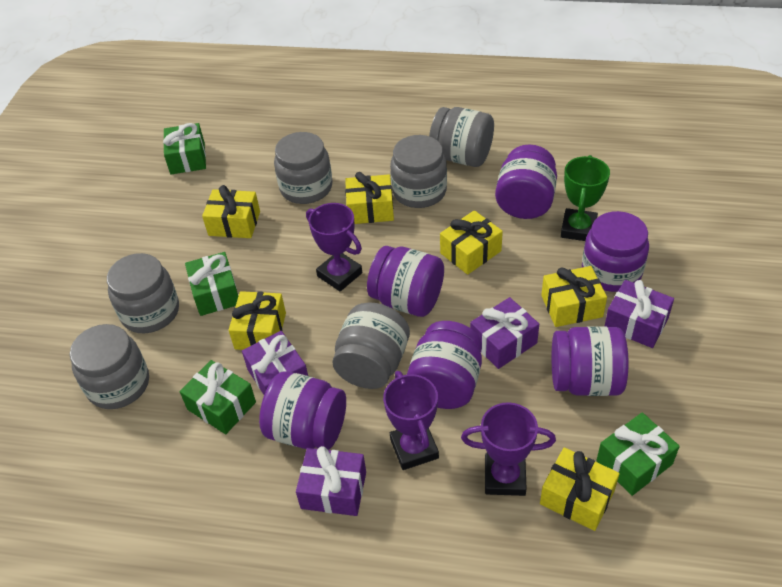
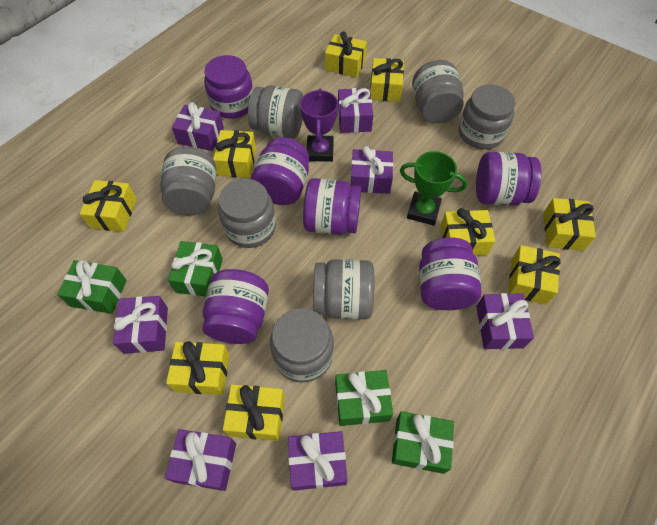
grey jar: 6 -> 7
purple gift: 4 -> 7
purple trophy: 3 -> 1
yellow gift: 6 -> 9

